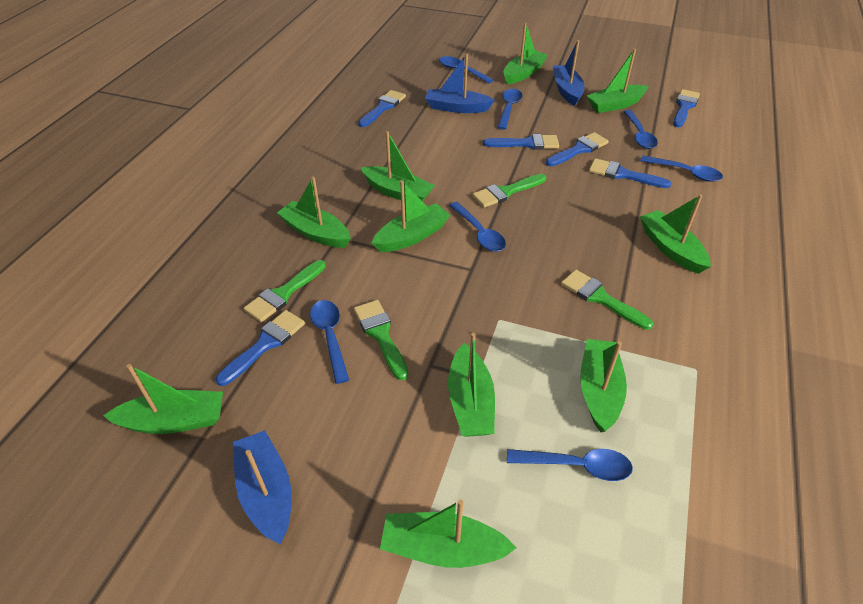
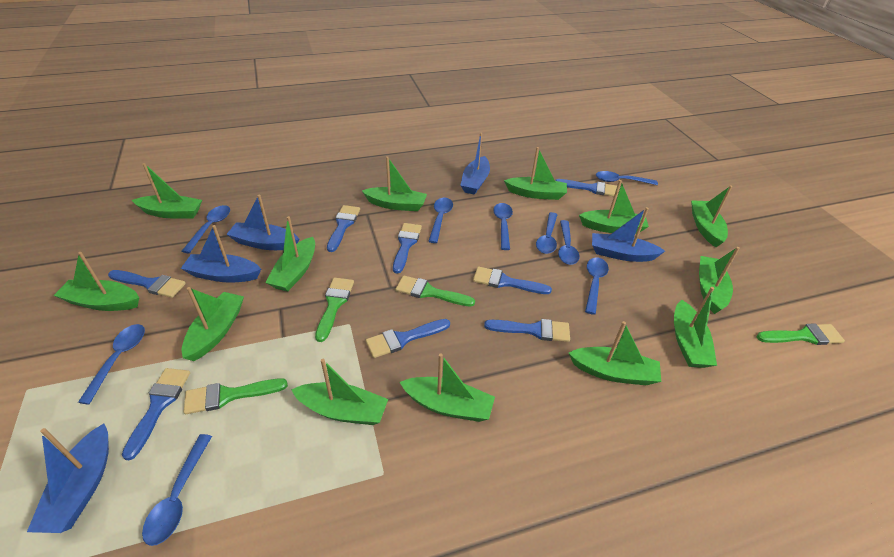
blue boat: 3 -> 5
blue brush: 6 -> 8
blue spoon: 7 -> 9
green boat: 10 -> 13

